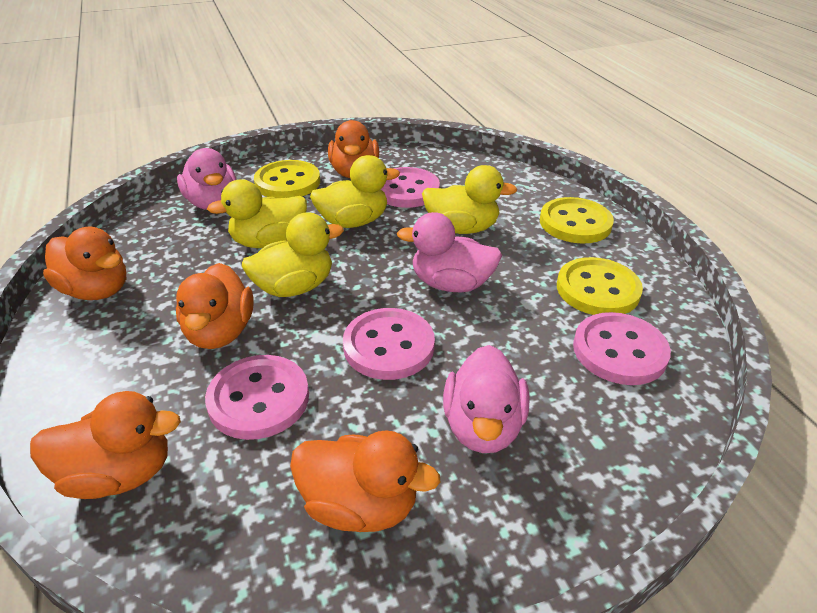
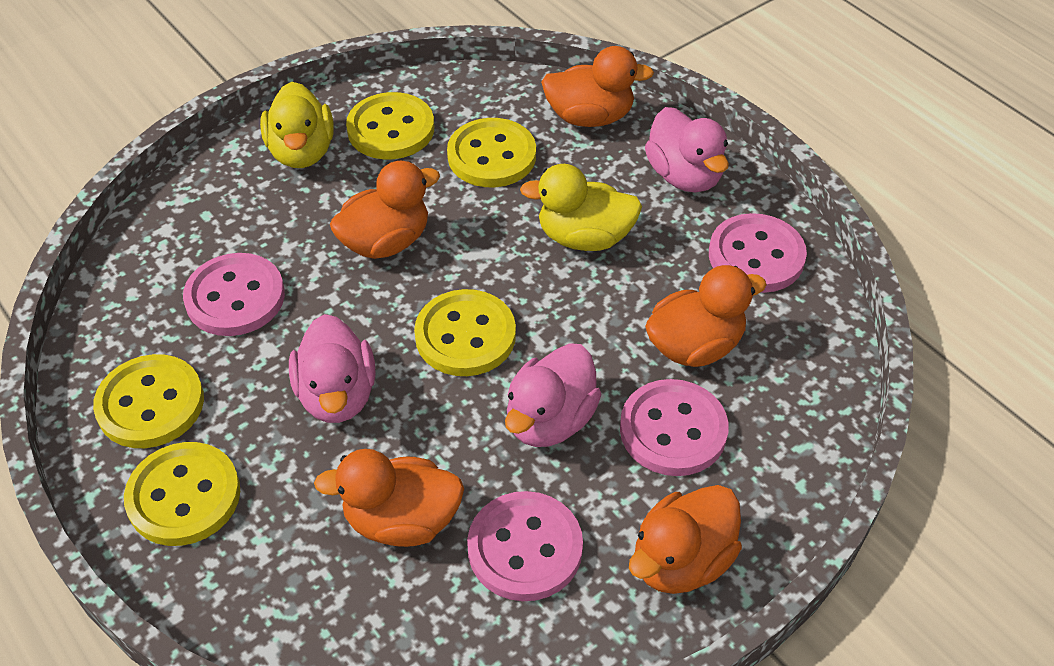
yellow button: 3 -> 5
yellow duck: 4 -> 2

